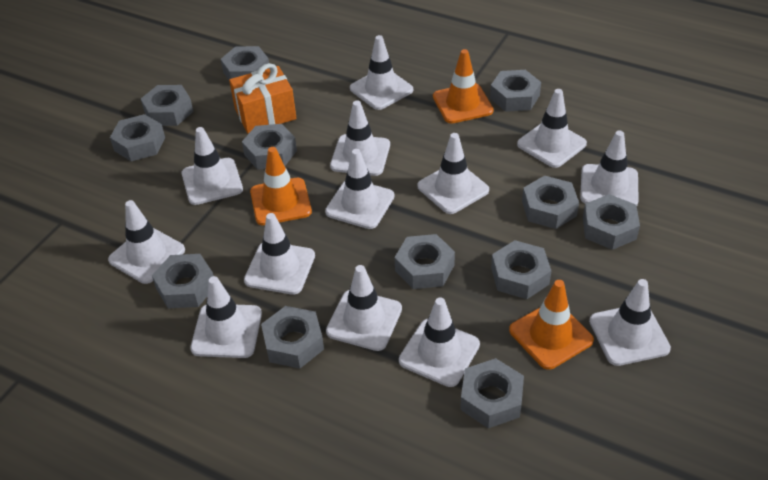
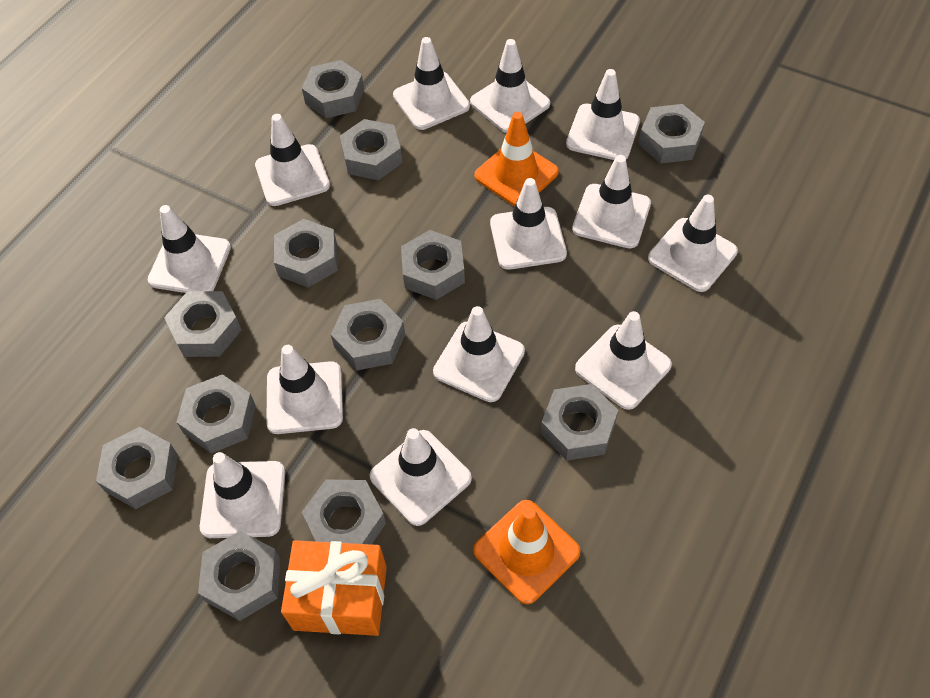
orange traffic cone: 3 -> 2

